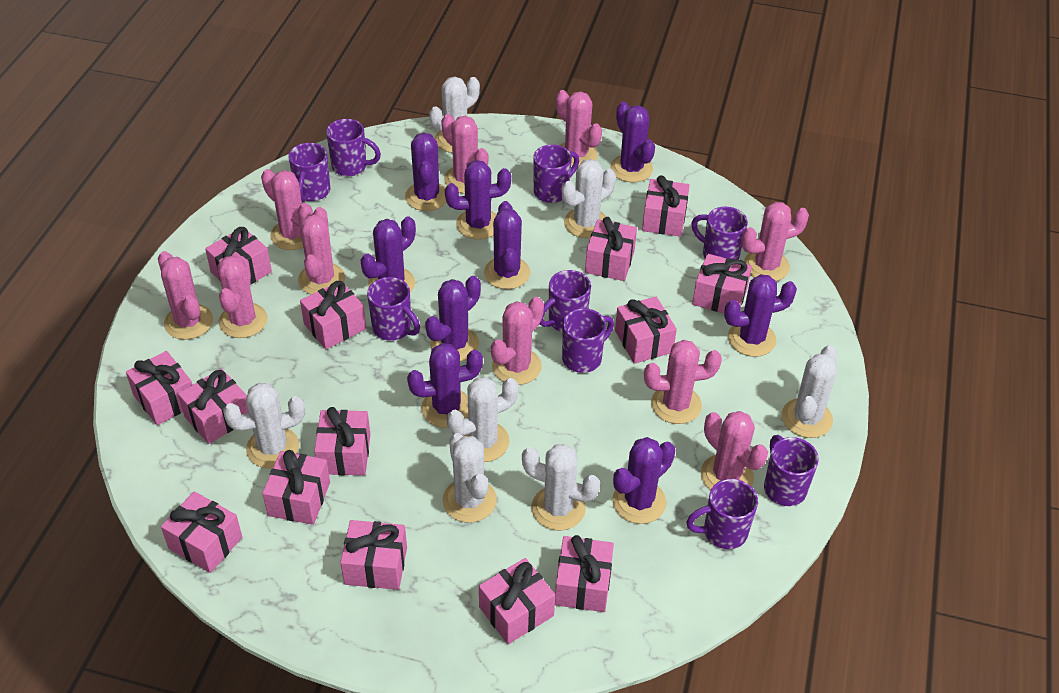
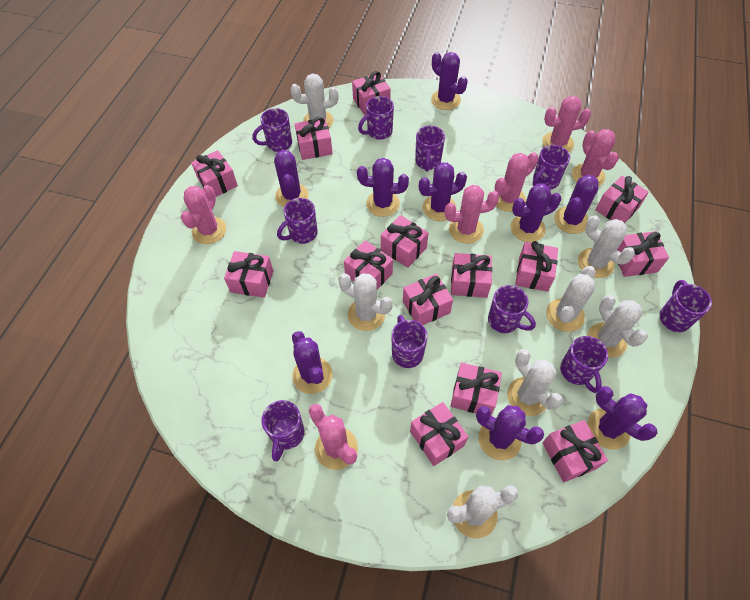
pink cactus: 10 -> 6
purple mug: 9 -> 10

